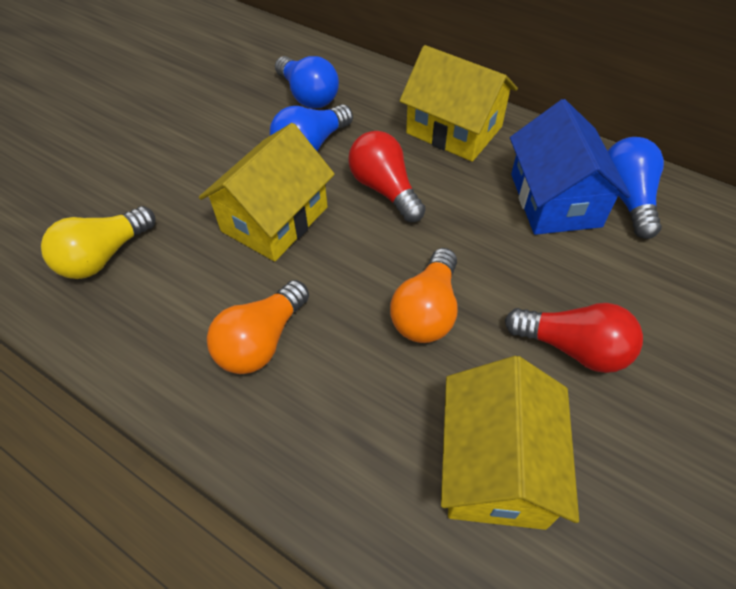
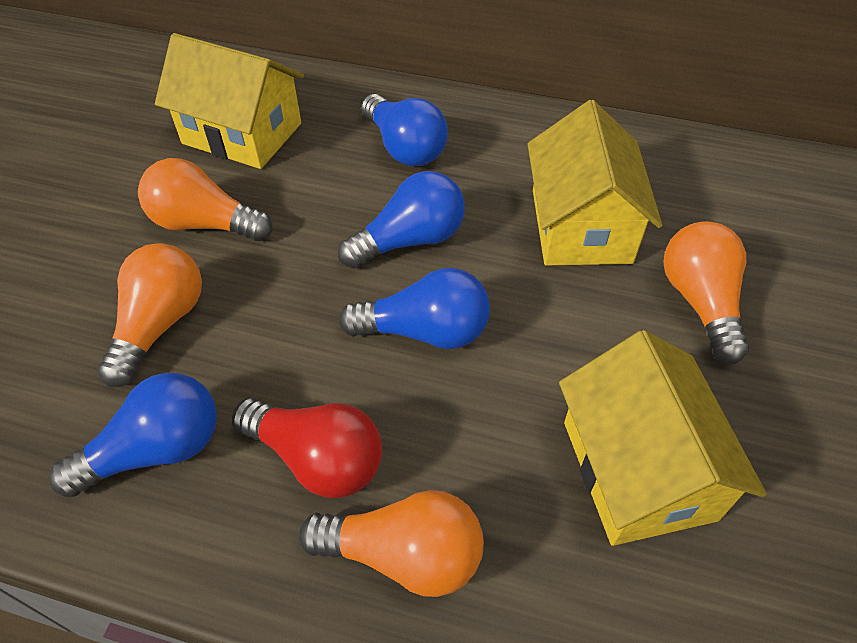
blue house: 1 -> 0
blue light bulb: 3 -> 4
orange light bulb: 2 -> 4
red light bulb: 2 -> 1
yellow light bulb: 1 -> 0

